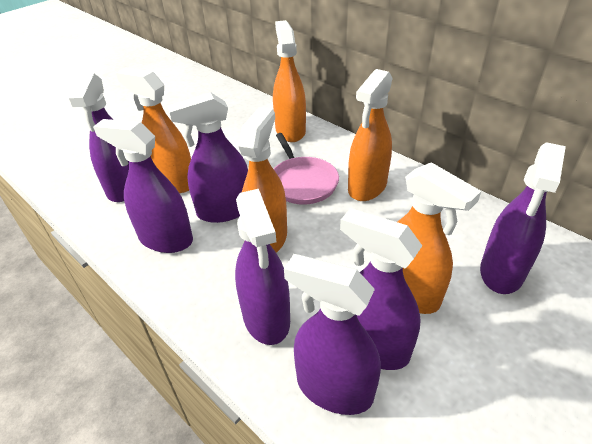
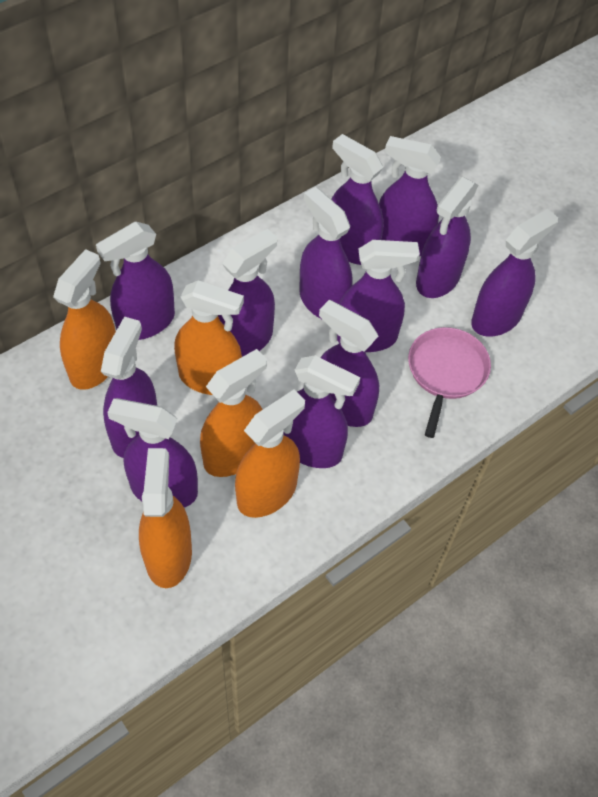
purple spray bottle: 7 -> 12

